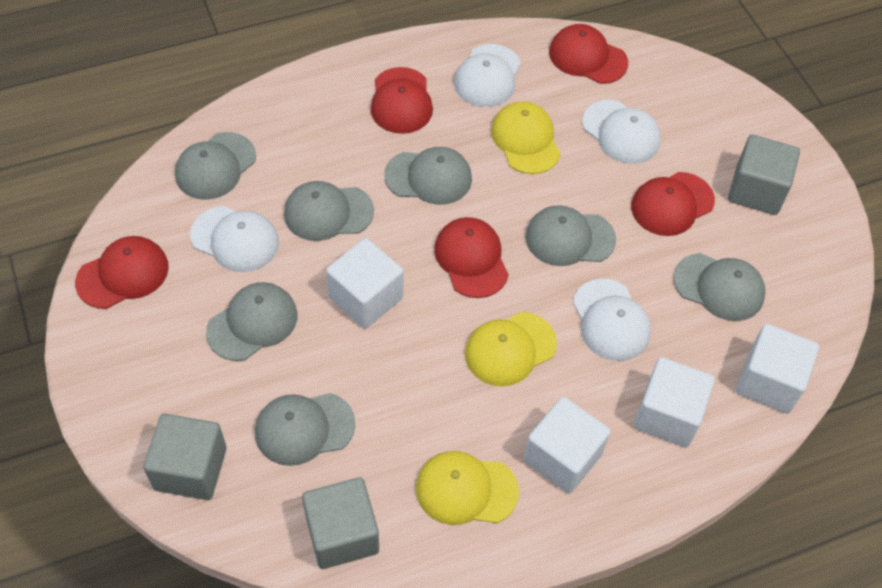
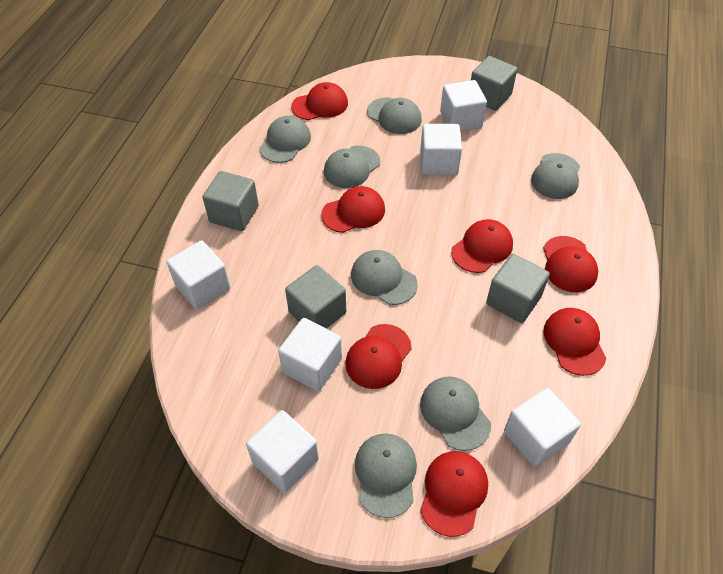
grey cube: 3 -> 4
red cap: 5 -> 7
white cap: 4 -> 0
white cube: 4 -> 6
yellow cap: 3 -> 0

